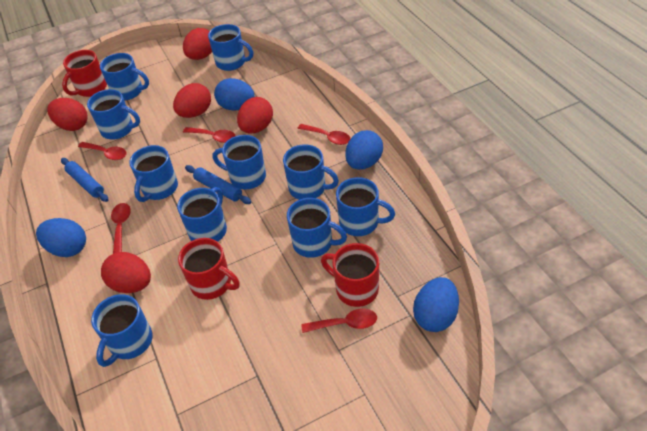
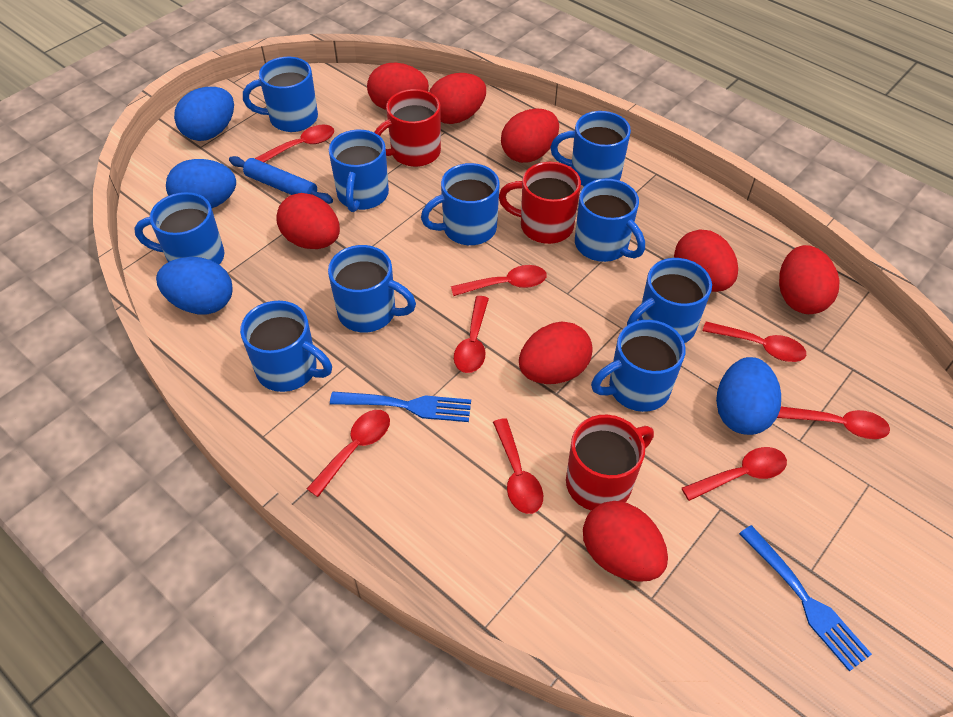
blue fork: 0 -> 2
blue rolling pin: 2 -> 1
red egg: 5 -> 8
red spoon: 5 -> 8

